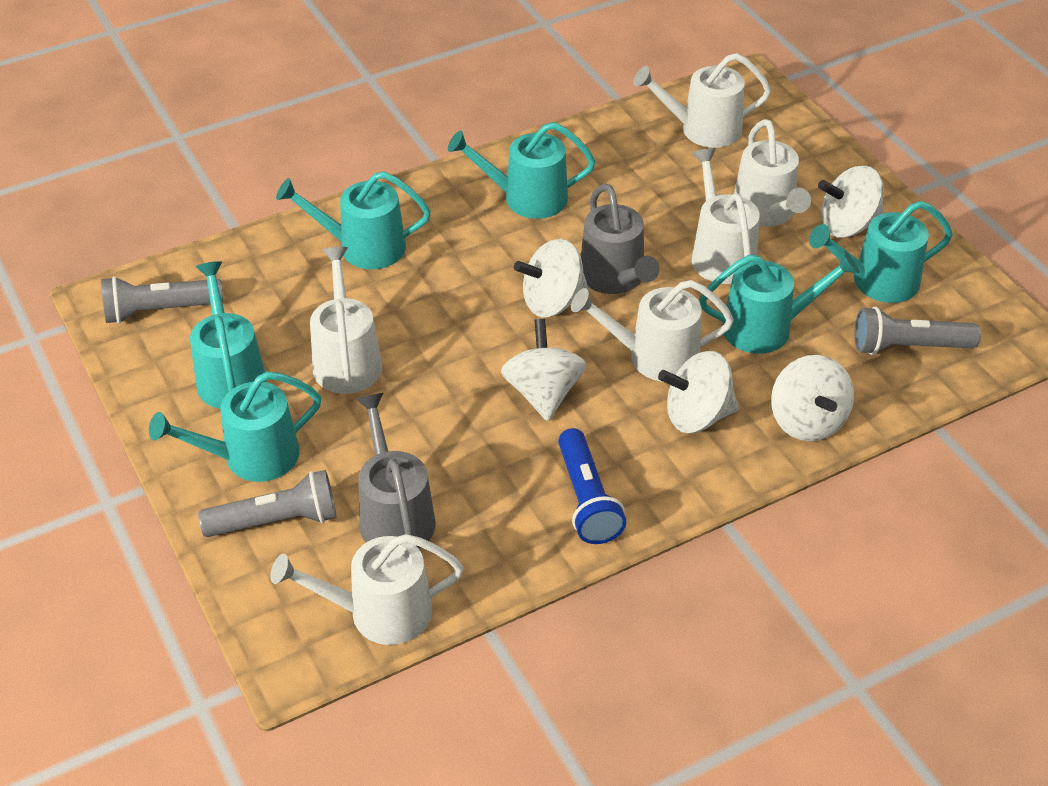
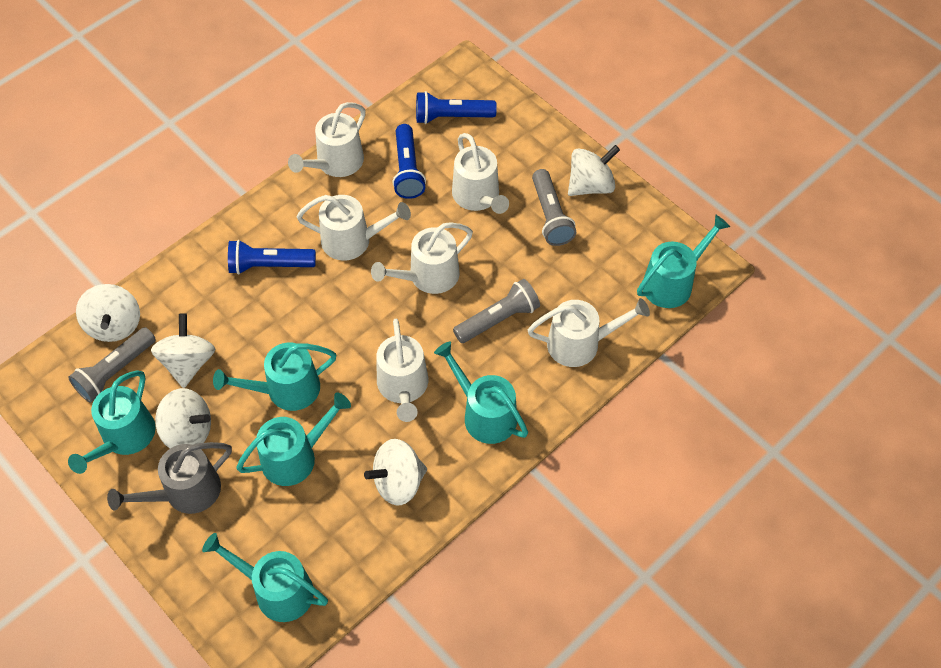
blue flashlight: 1 -> 3
grey watering can: 2 -> 1

